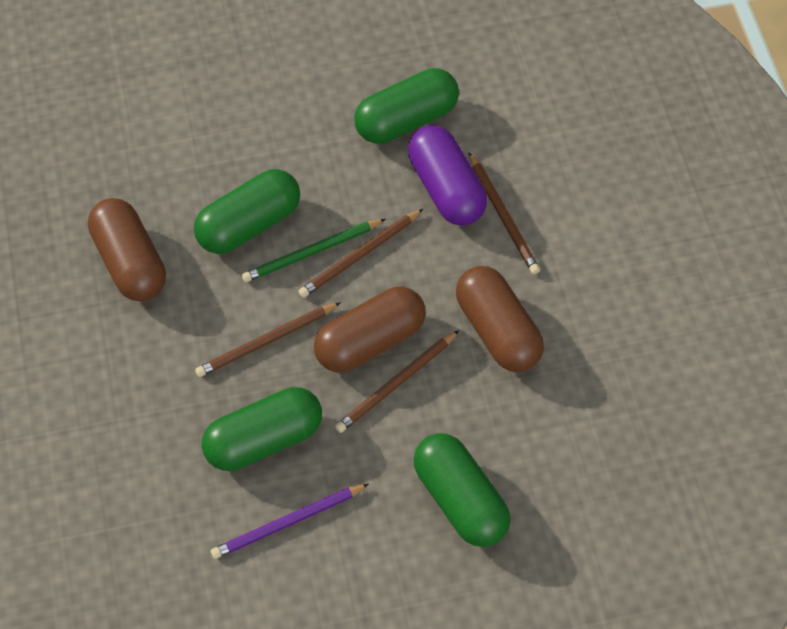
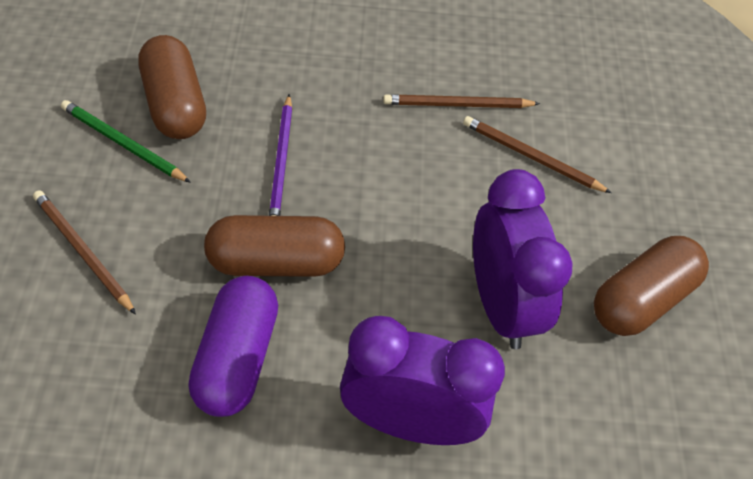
brown pencil: 4 -> 3
green capsule: 4 -> 0
purple clock: 0 -> 2

